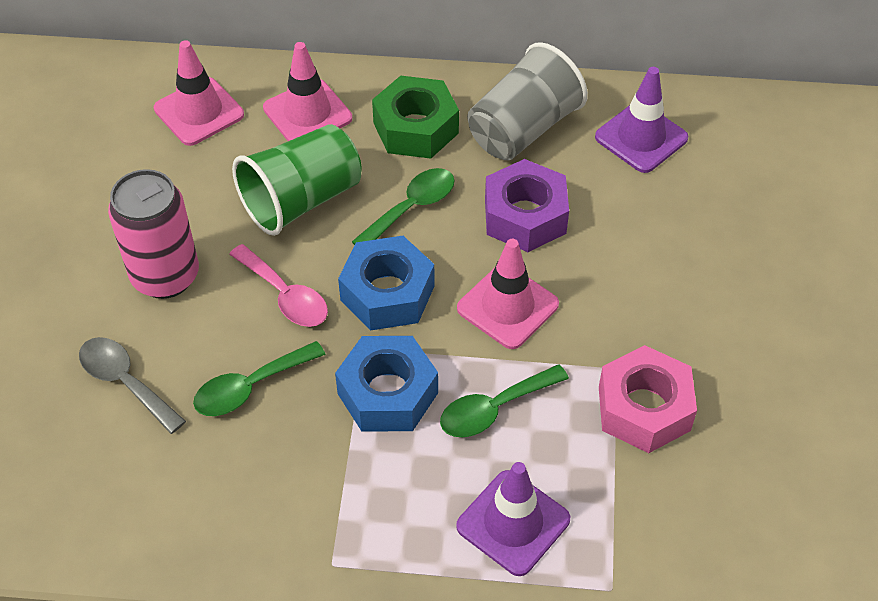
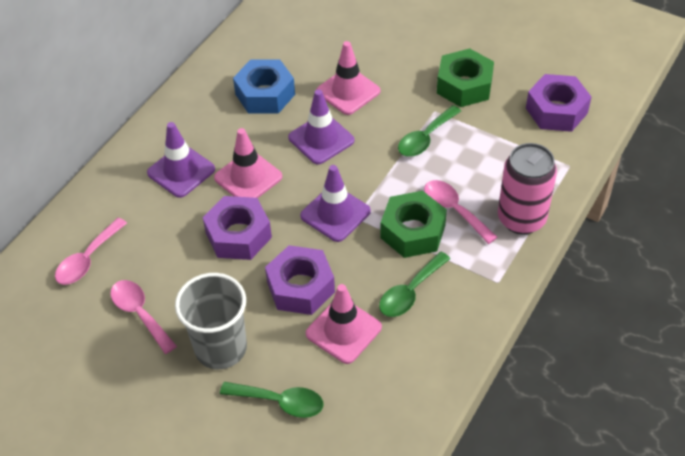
blue nut: 2 -> 1
green cup: 1 -> 0
green nut: 1 -> 2
grey spoon: 1 -> 0
pink nut: 1 -> 0
pink spoon: 1 -> 3
purple nut: 1 -> 3
purple traffic cone: 2 -> 3

